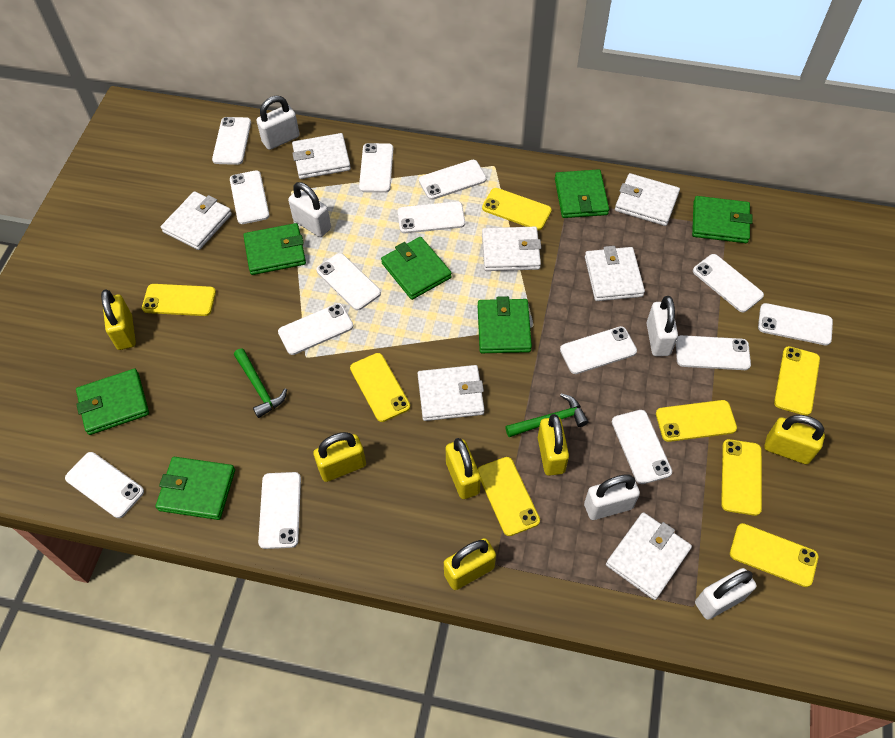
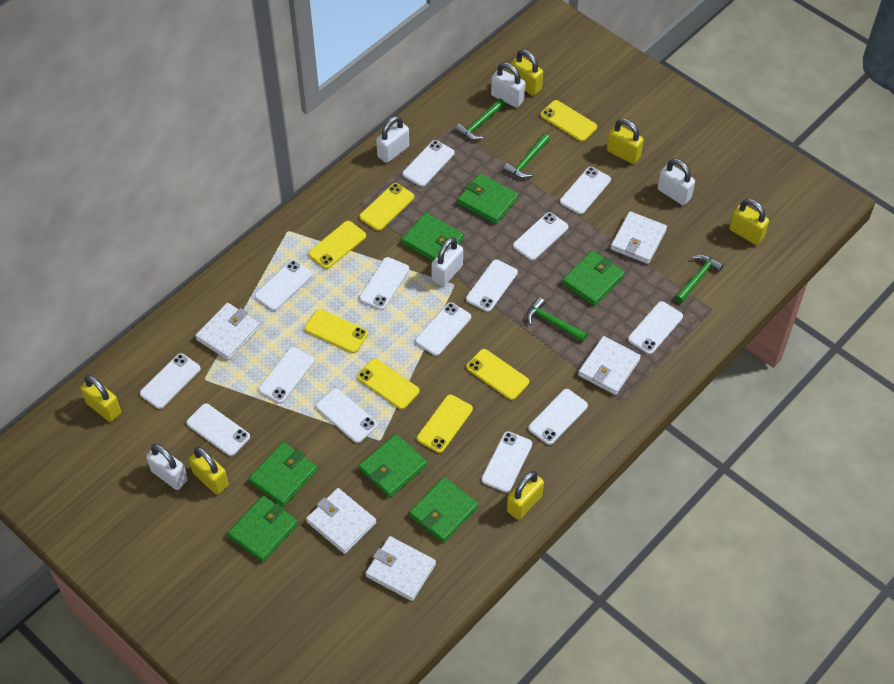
green hammer: 2 -> 4
white wallet: 7 -> 5
yellow phone: 8 -> 7

